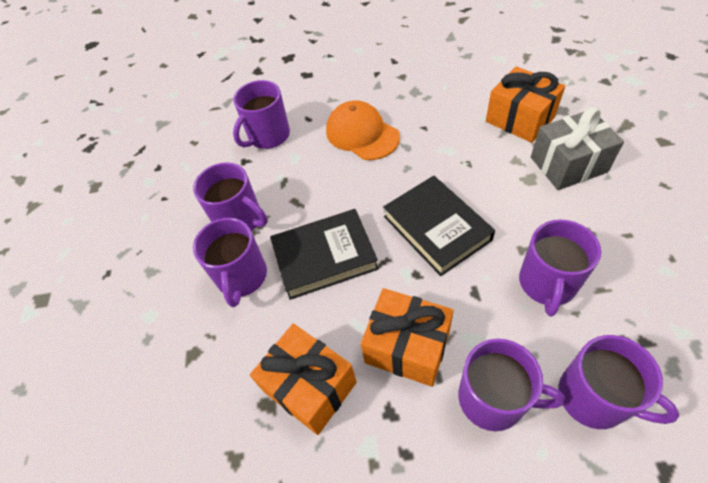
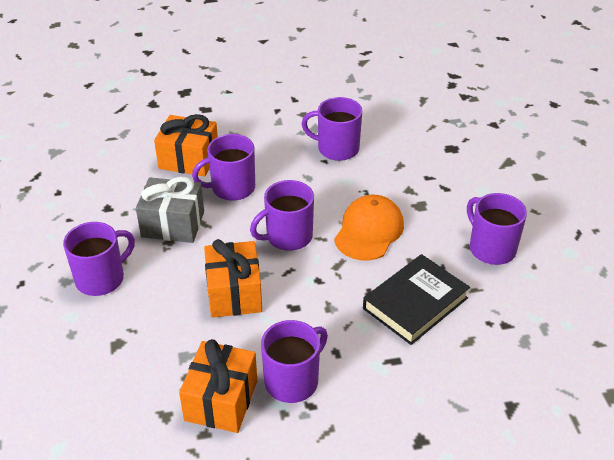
black book: 2 -> 1

